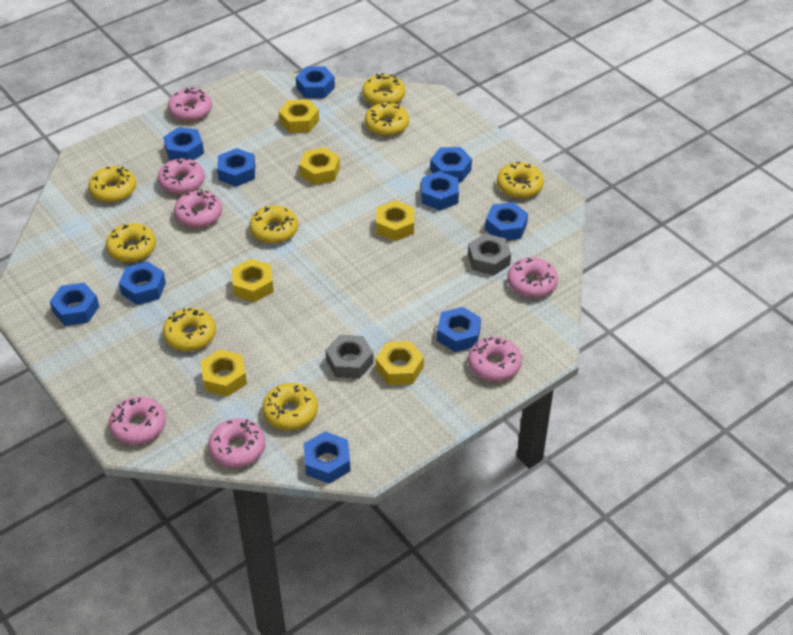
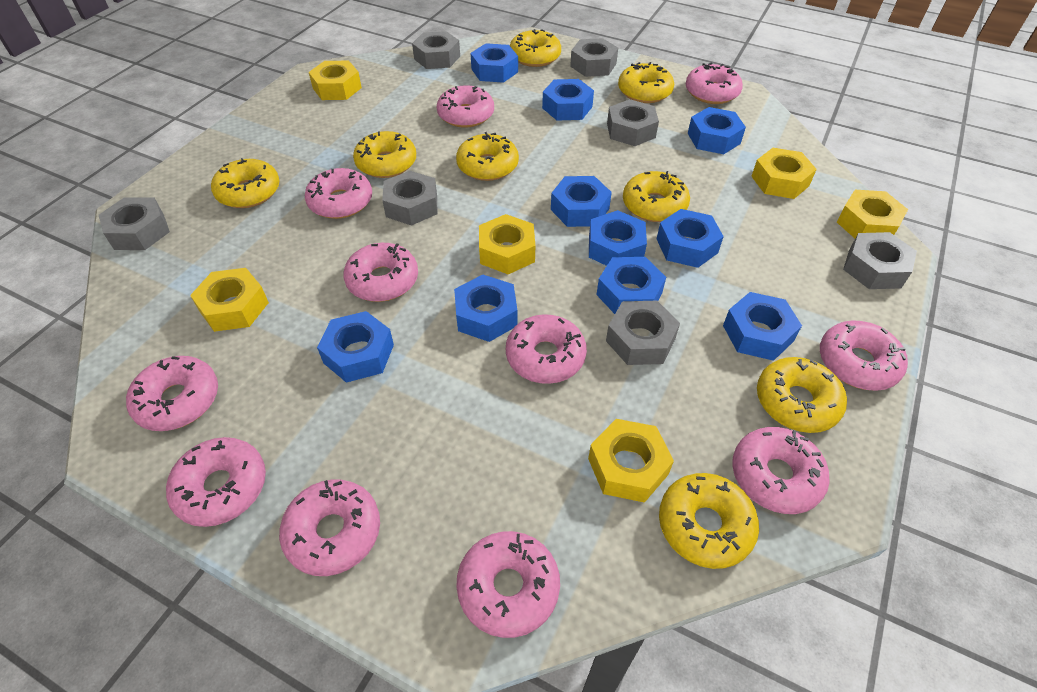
grey nut: 2 -> 7
pink donut: 7 -> 11

